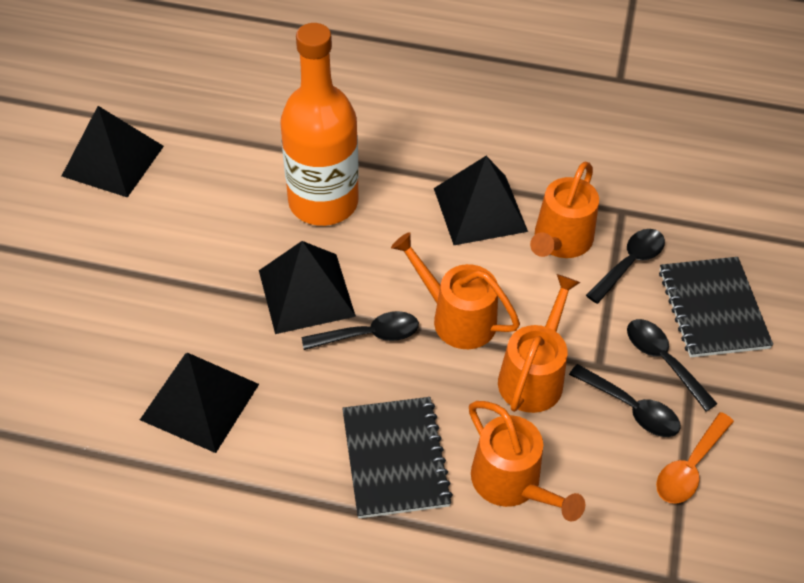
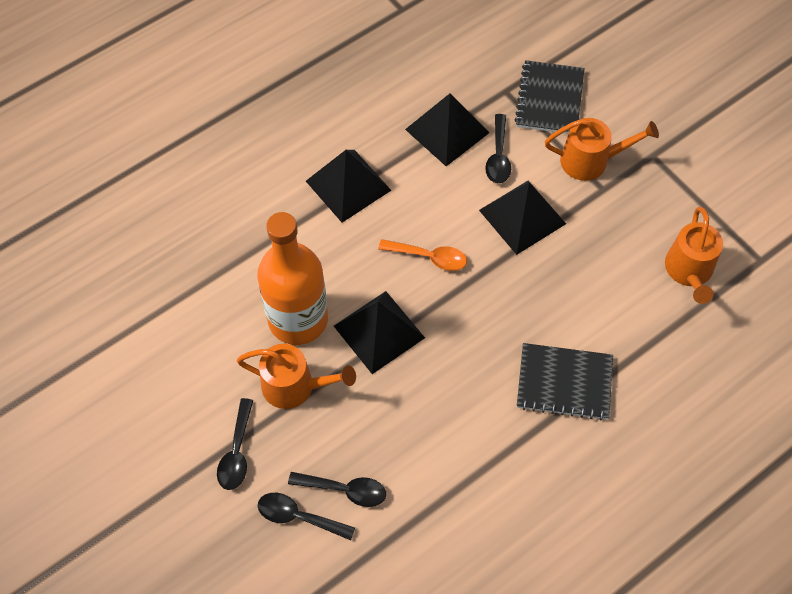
orange watering can: 4 -> 3

